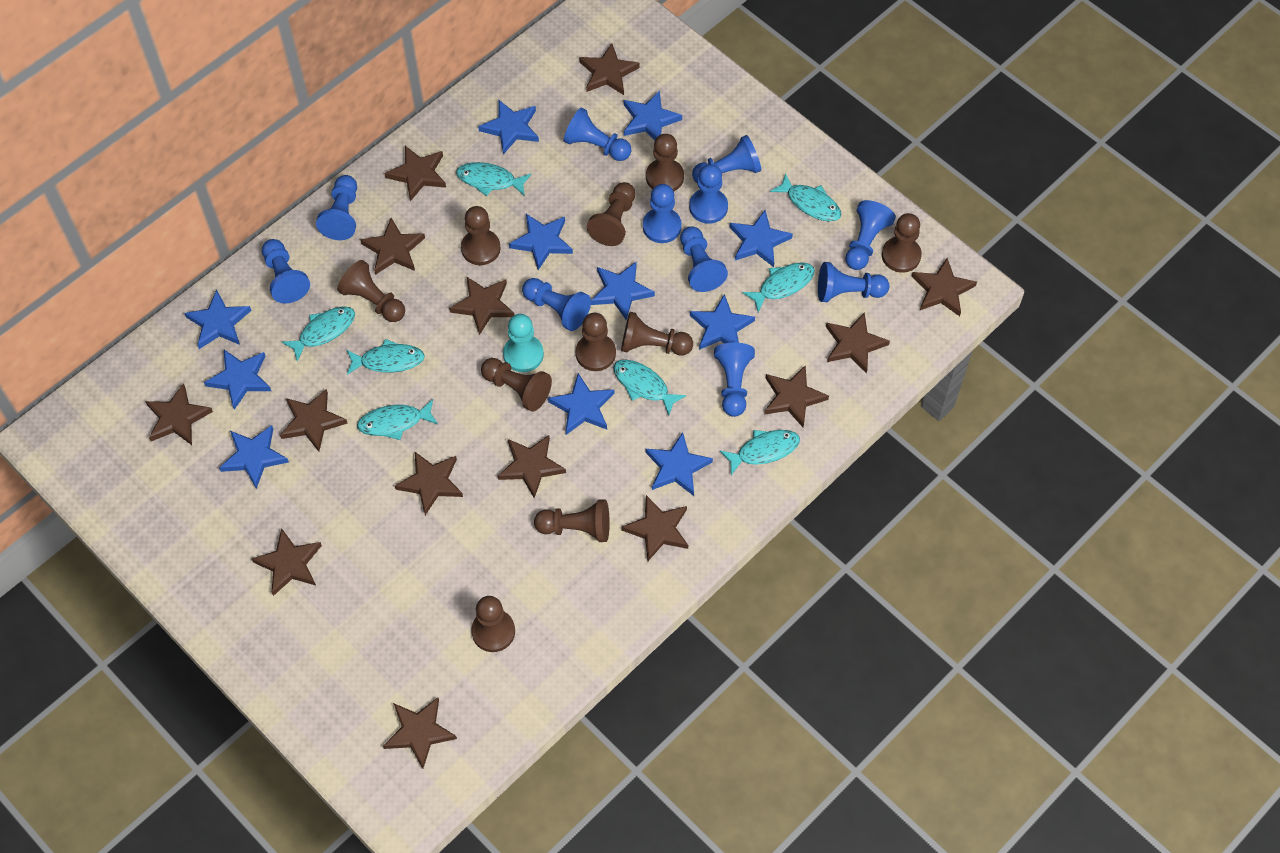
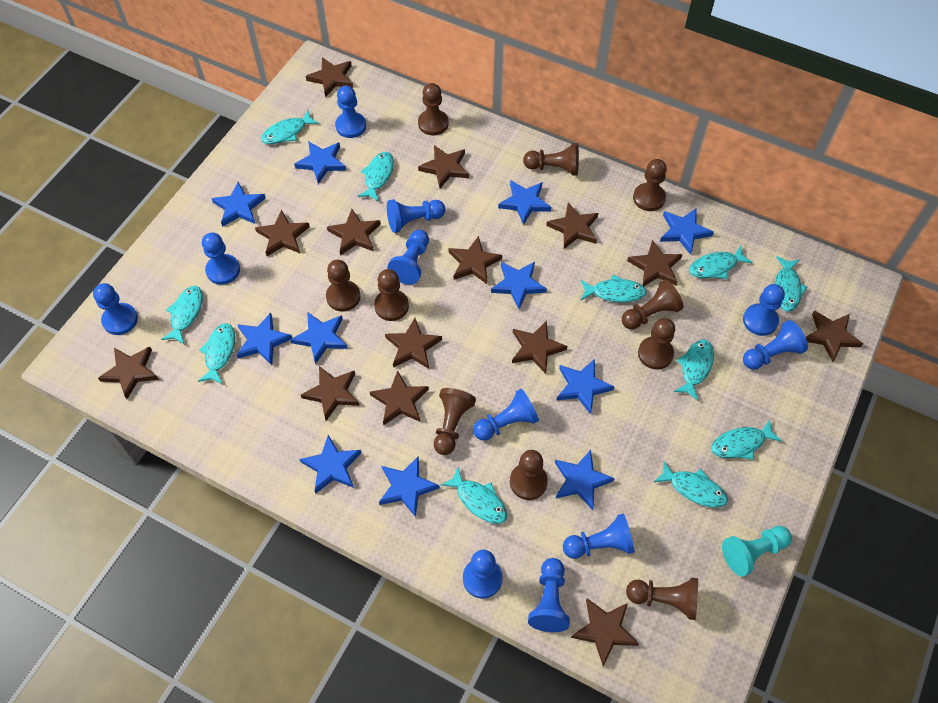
turquoise fish: 8 -> 11

